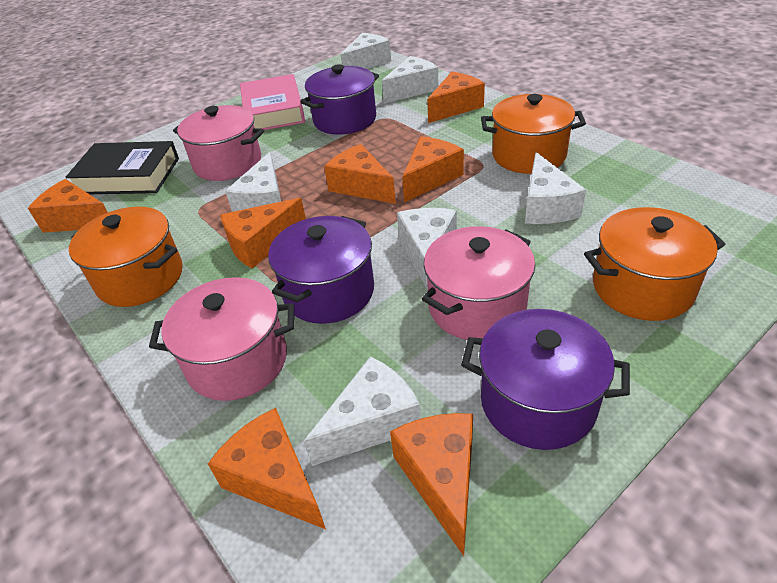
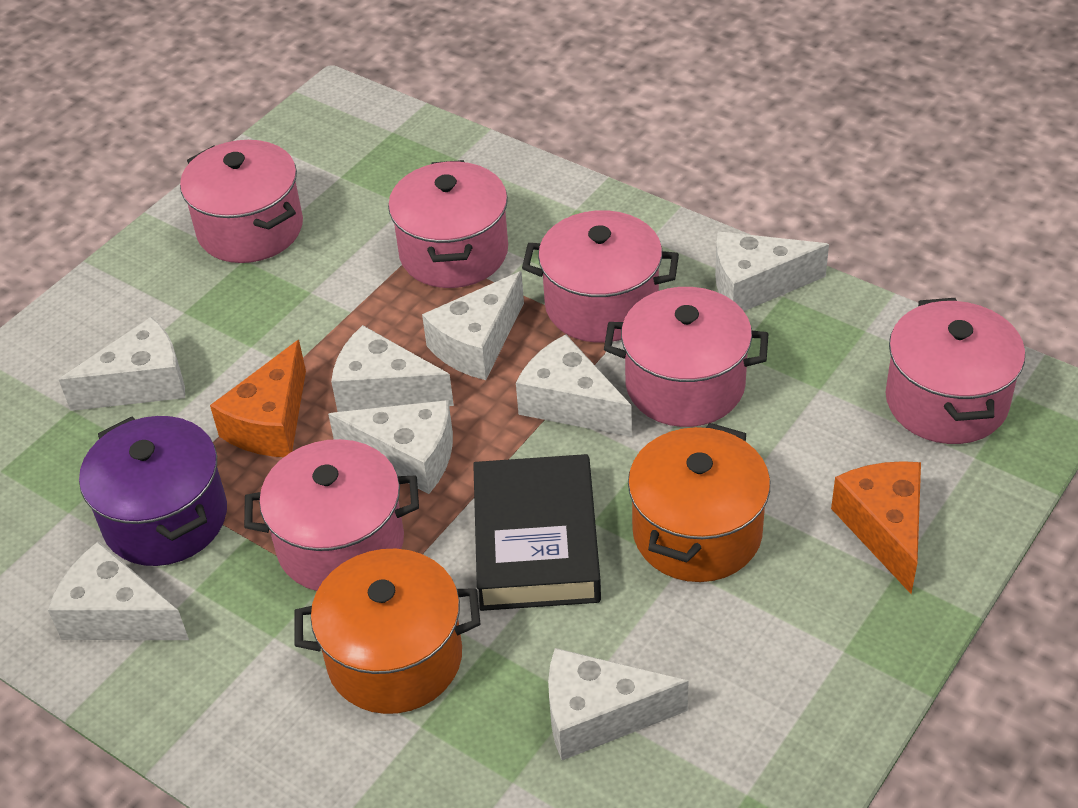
orange cheese: 7 -> 2
orange pot: 3 -> 2
pink book: 1 -> 0
pink pot: 3 -> 6
purple pot: 3 -> 1
white cheese: 6 -> 8

